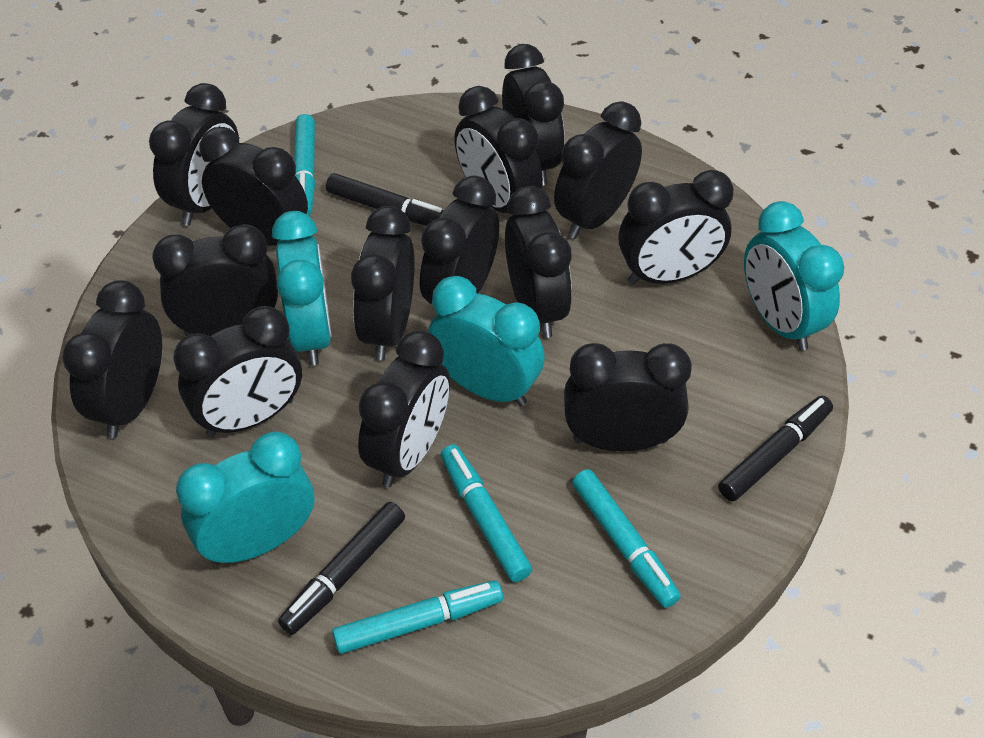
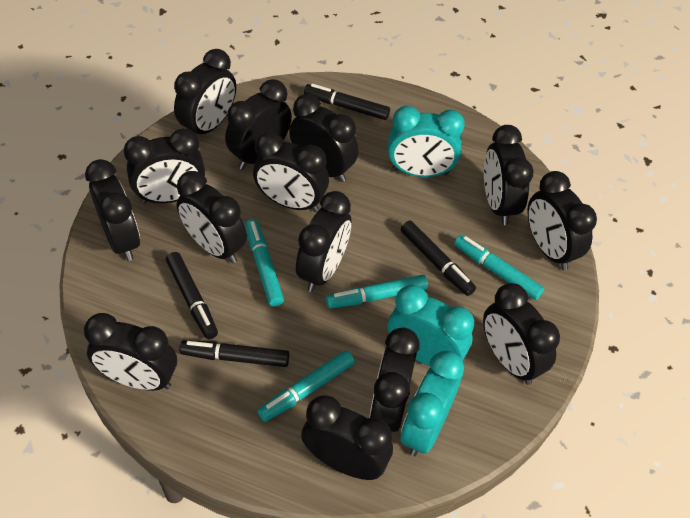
black marker: 3 -> 4
turquoise clock: 4 -> 3

